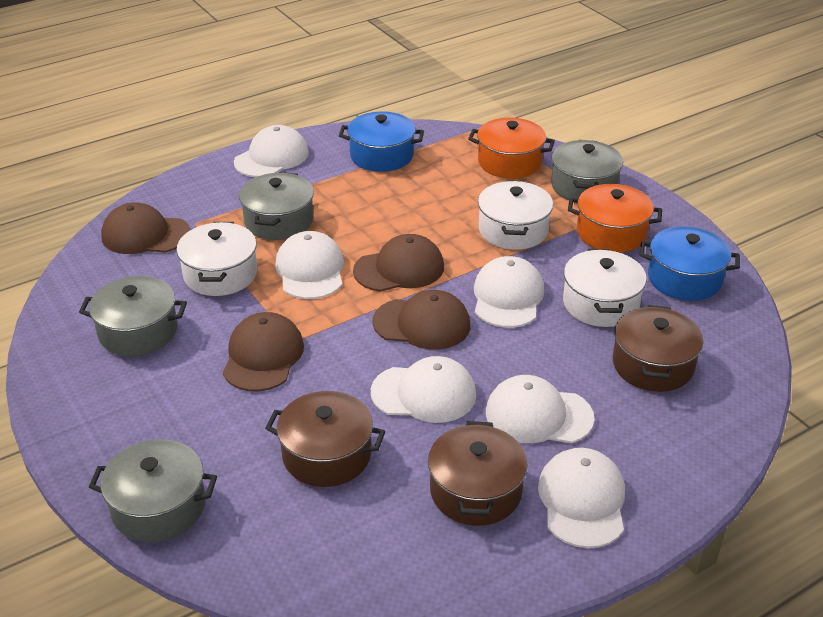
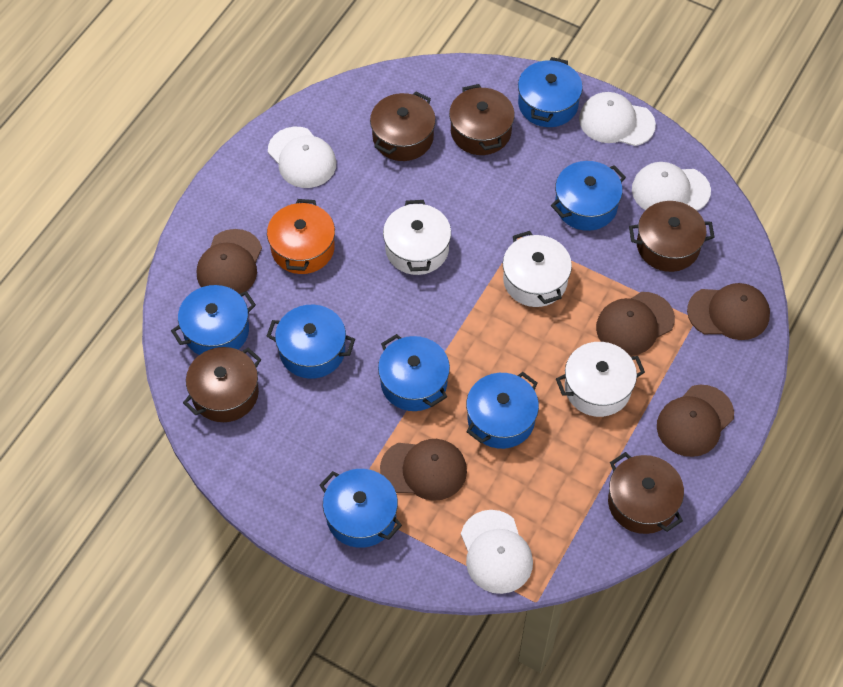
blue pot: 2 -> 7
brown cap: 4 -> 5
brown pot: 3 -> 5
grey pot: 4 -> 0
orange pot: 2 -> 1
white cap: 6 -> 4

